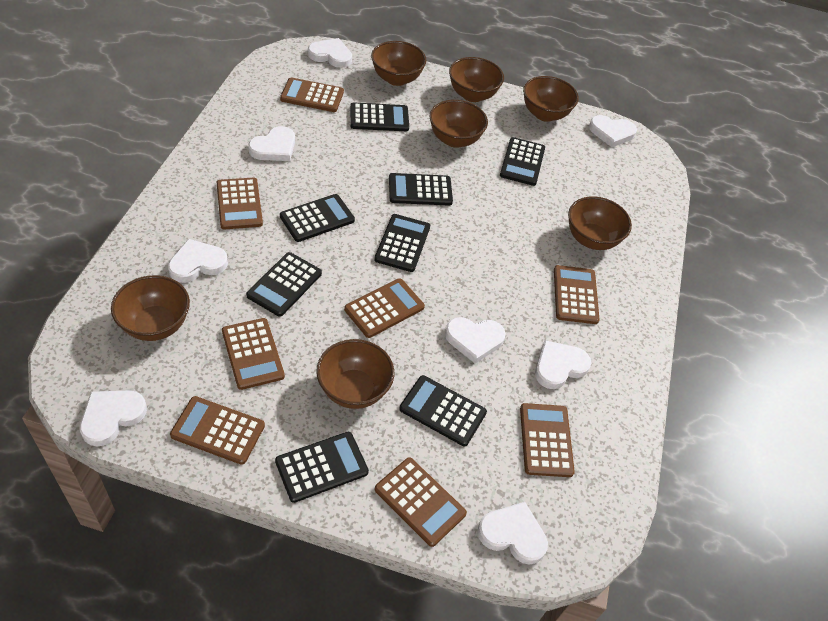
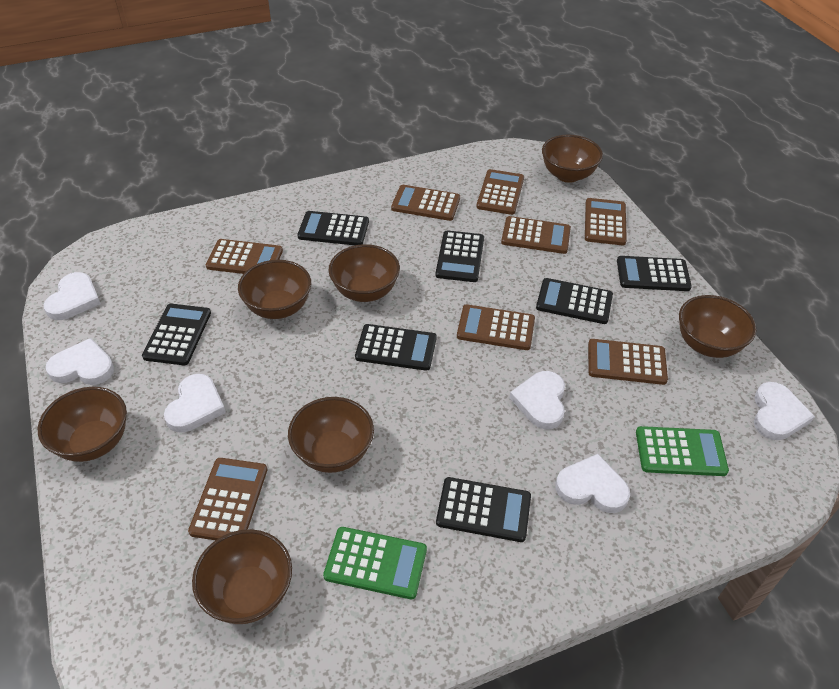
black calculator: 8 -> 7
green calculator: 0 -> 2
white heart: 8 -> 6

